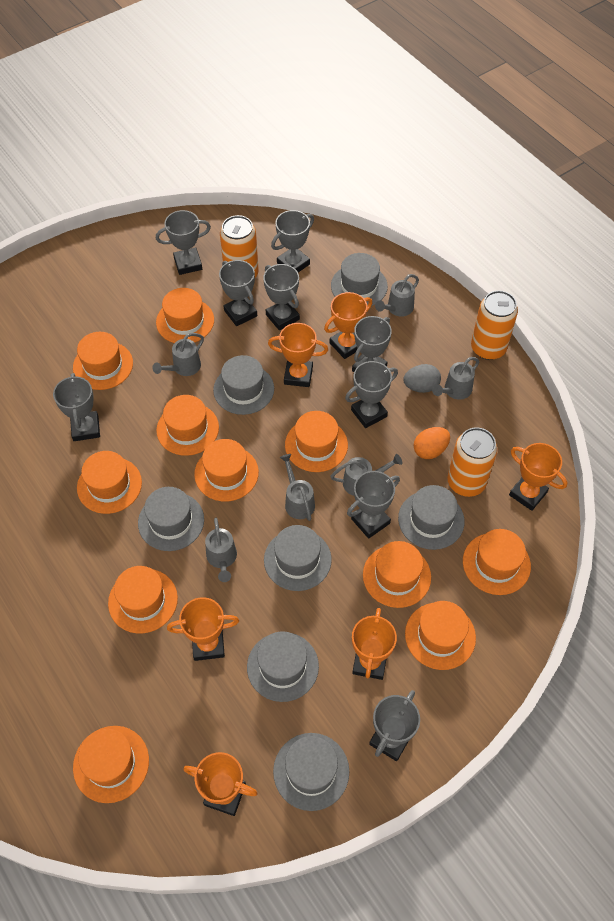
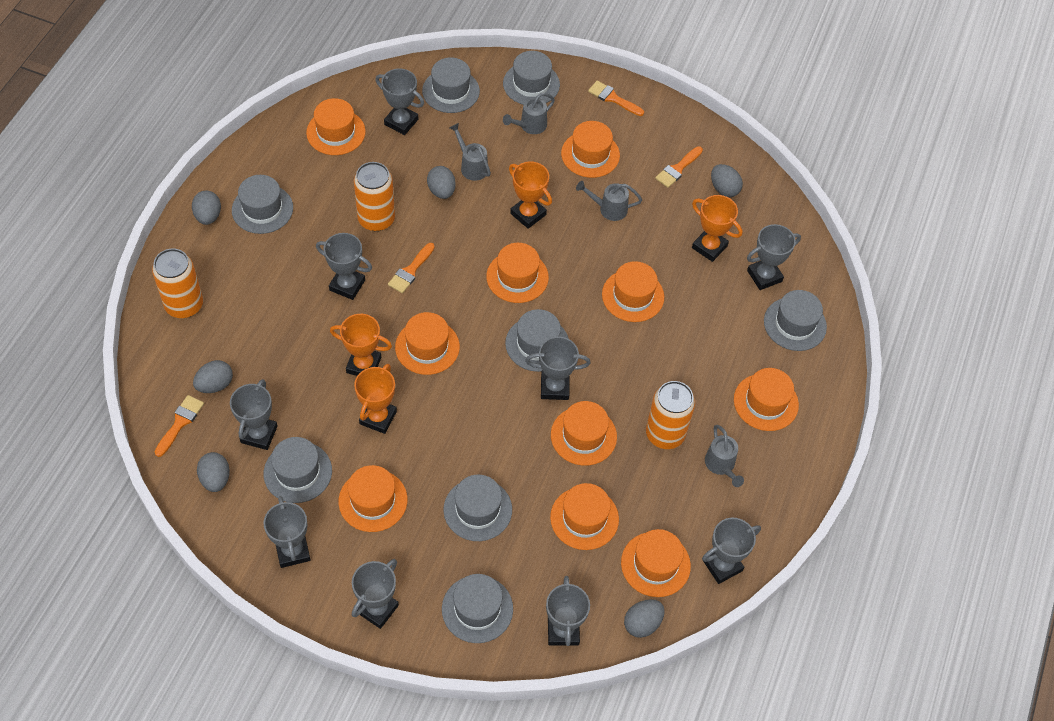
grey egg: 1 -> 6
grey hat: 7 -> 8
grey watering can: 6 -> 4
orange brush: 0 -> 4
orange egg: 1 -> 0
orange hat: 11 -> 10
orange trophy: 6 -> 4

